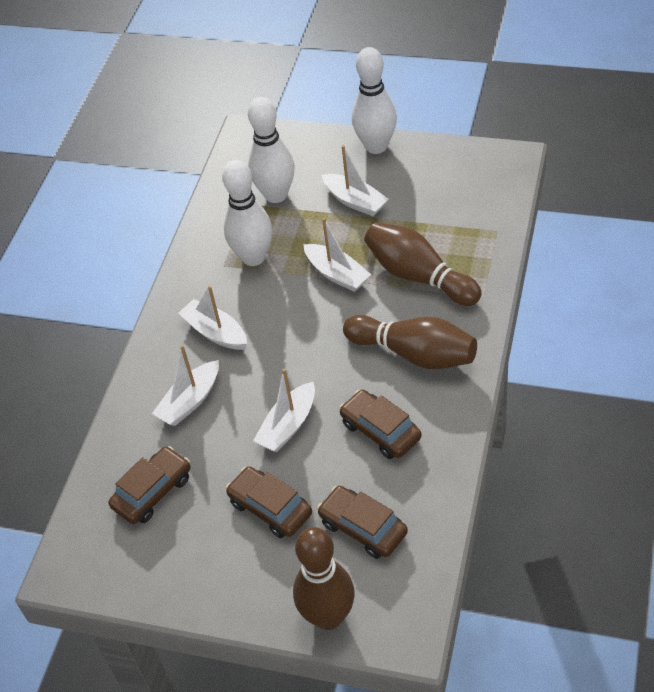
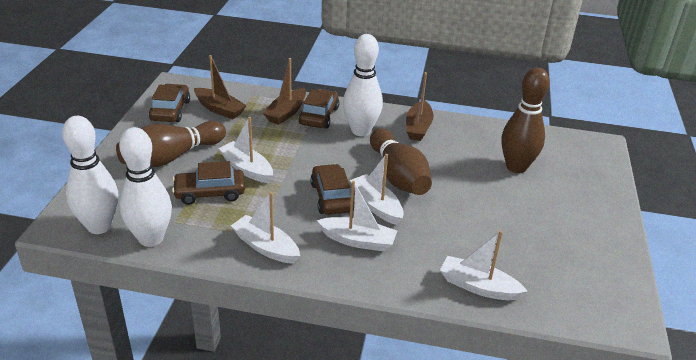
brown boat: 0 -> 3

